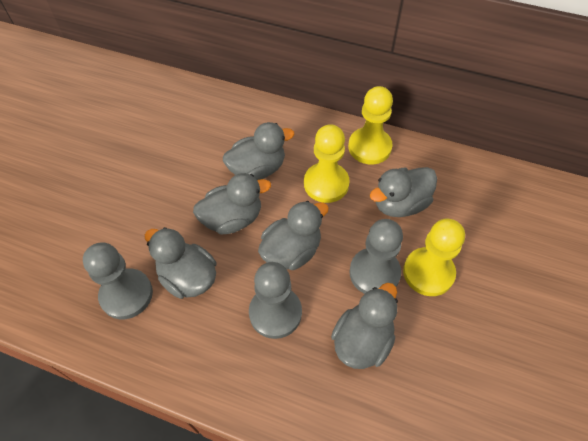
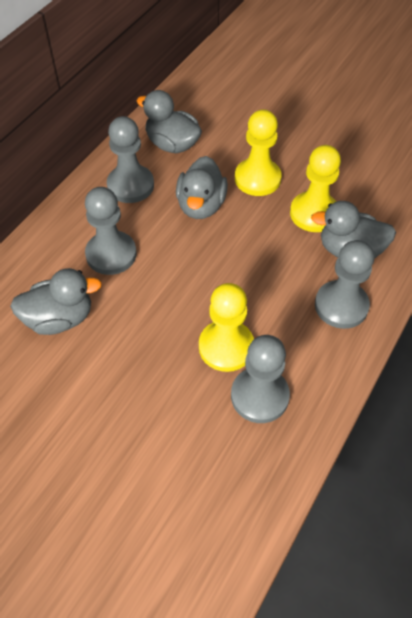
grey duck: 6 -> 4
grey pawn: 3 -> 4

